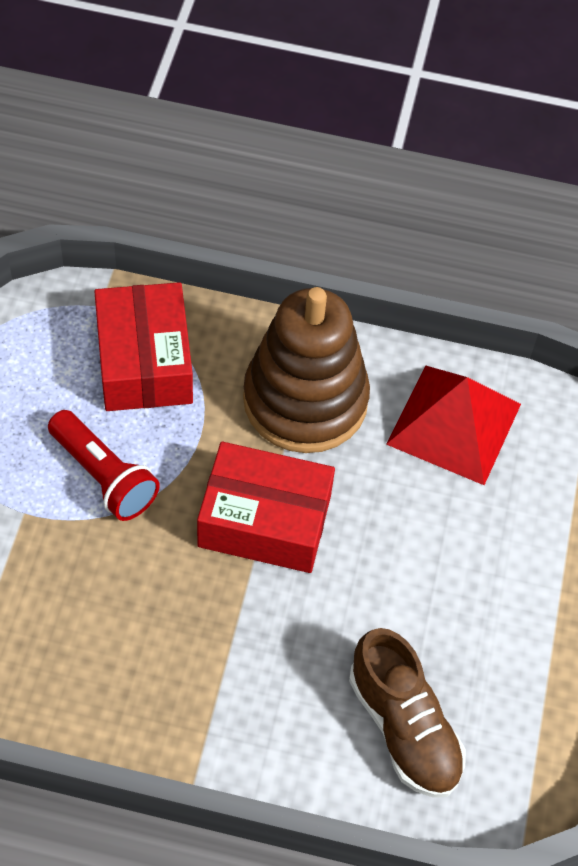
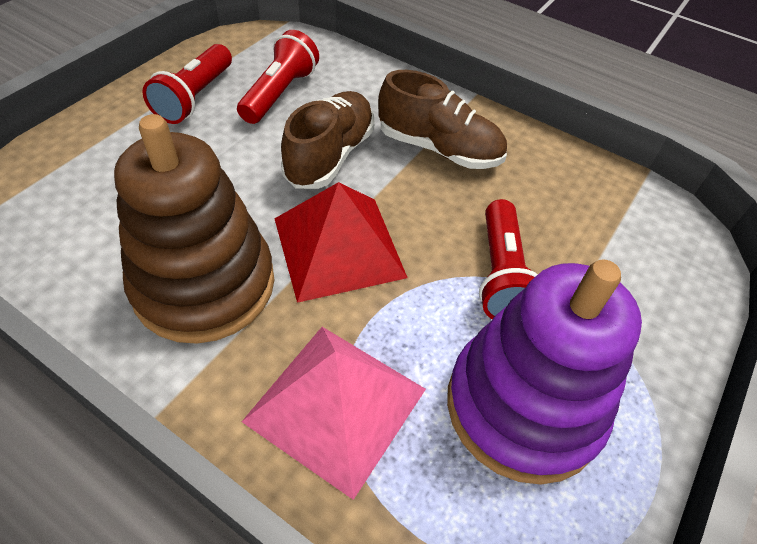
brown shoe: 1 -> 2
pink pyramid: 0 -> 1
purple stacking toy: 0 -> 1
red box: 2 -> 0
red flashlight: 1 -> 3

